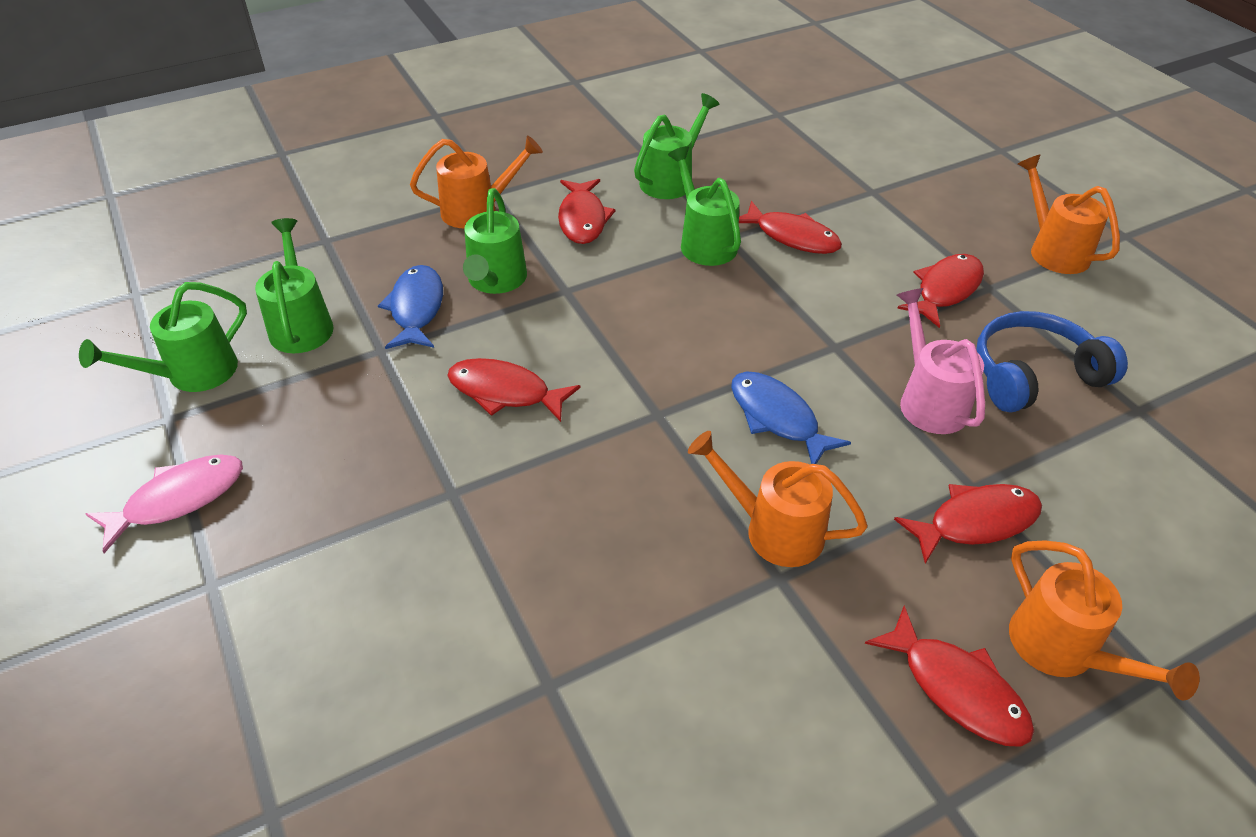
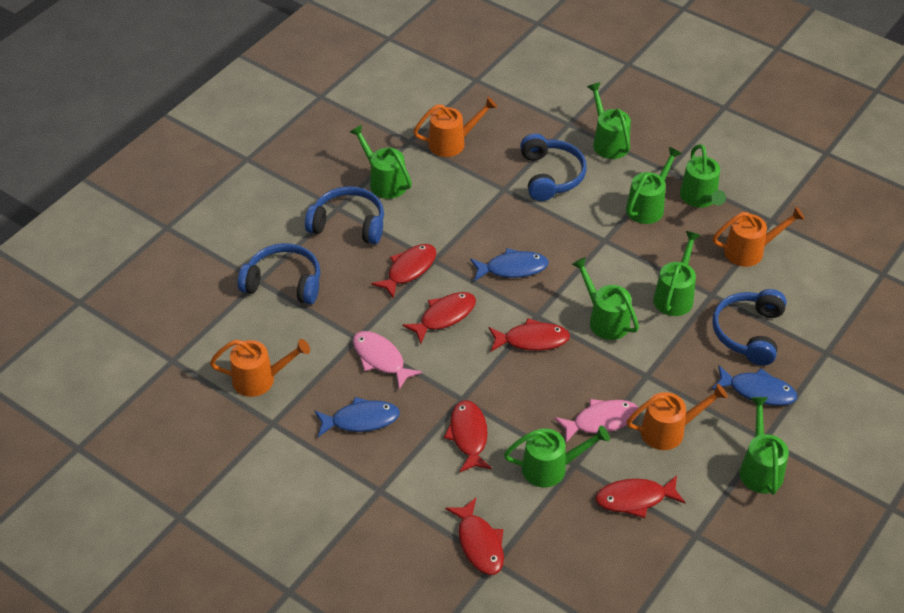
blue fish: 2 -> 3
blue headphones: 1 -> 4
green watering can: 5 -> 8
pink fish: 1 -> 2
pink watering can: 1 -> 0

